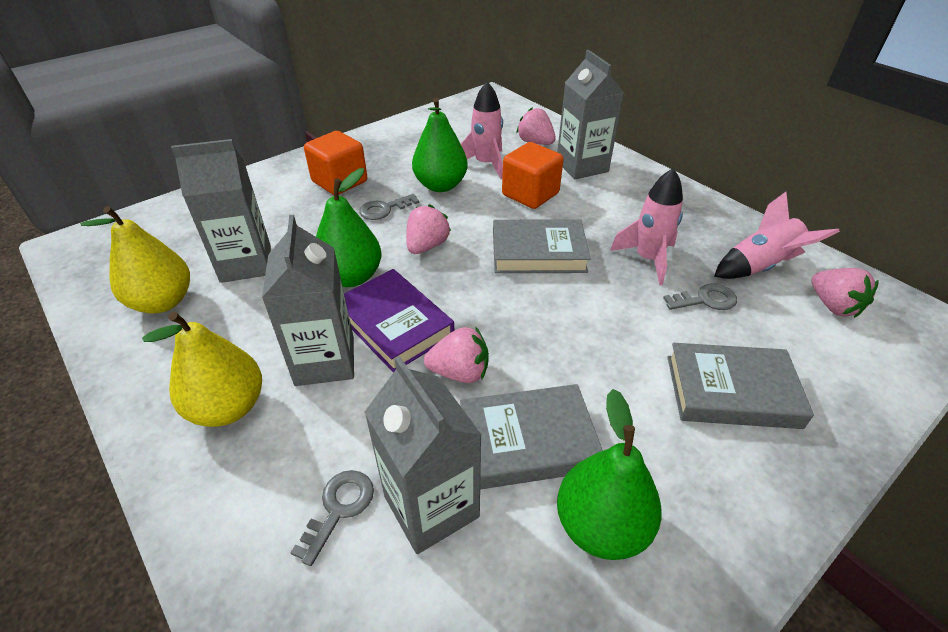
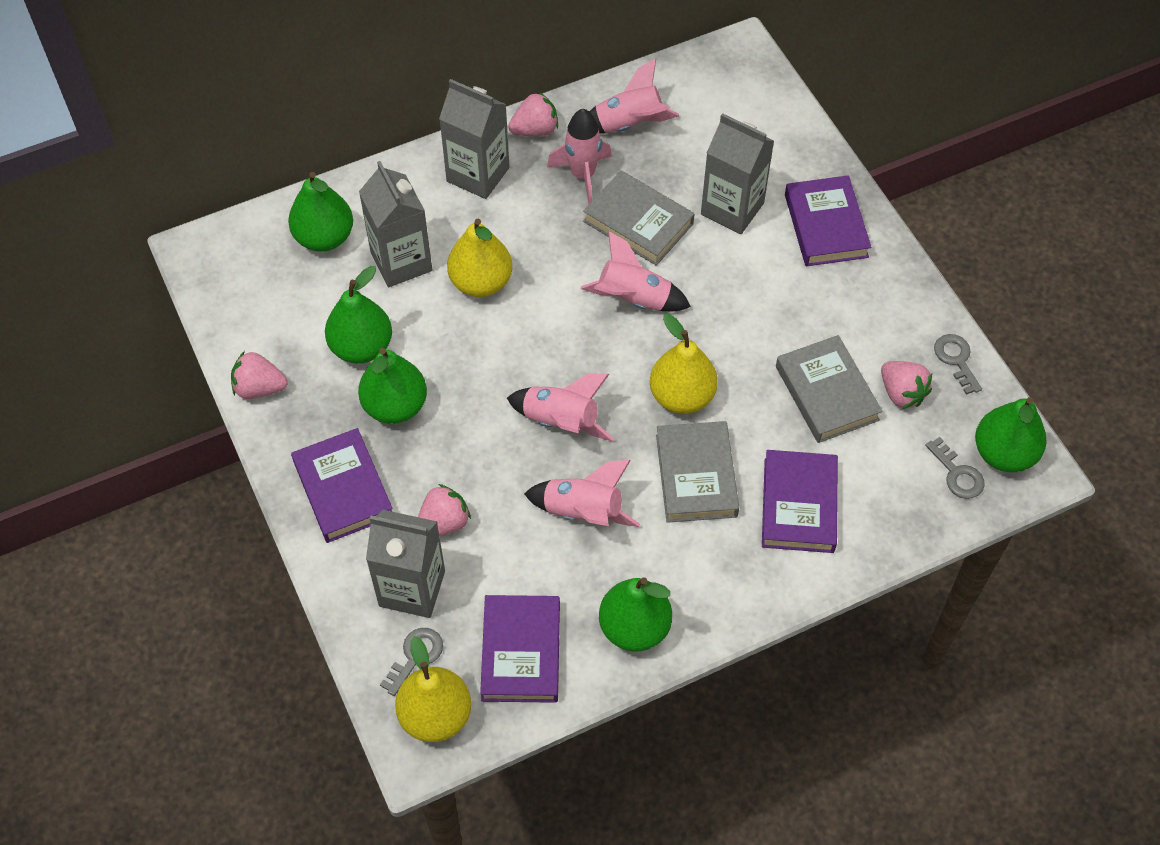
green pear: 3 -> 5
orange cube: 2 -> 0
pink rocket: 3 -> 5
purple book: 1 -> 4
yellow pear: 2 -> 3

